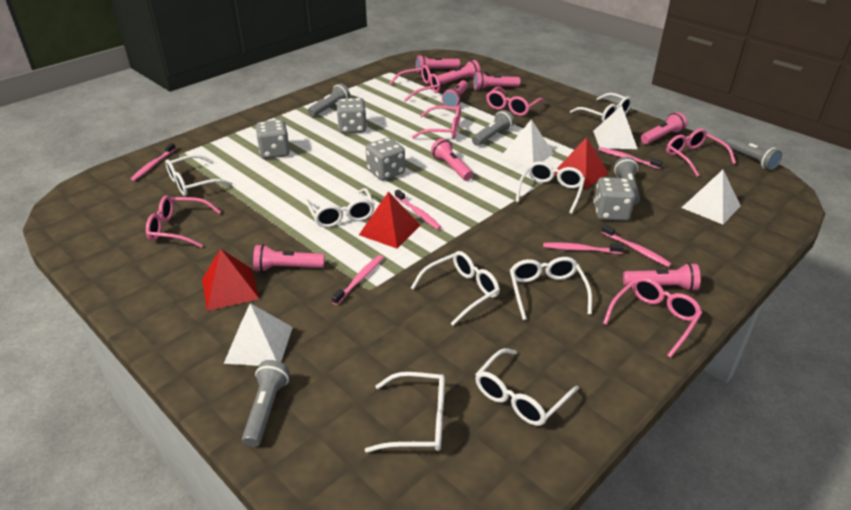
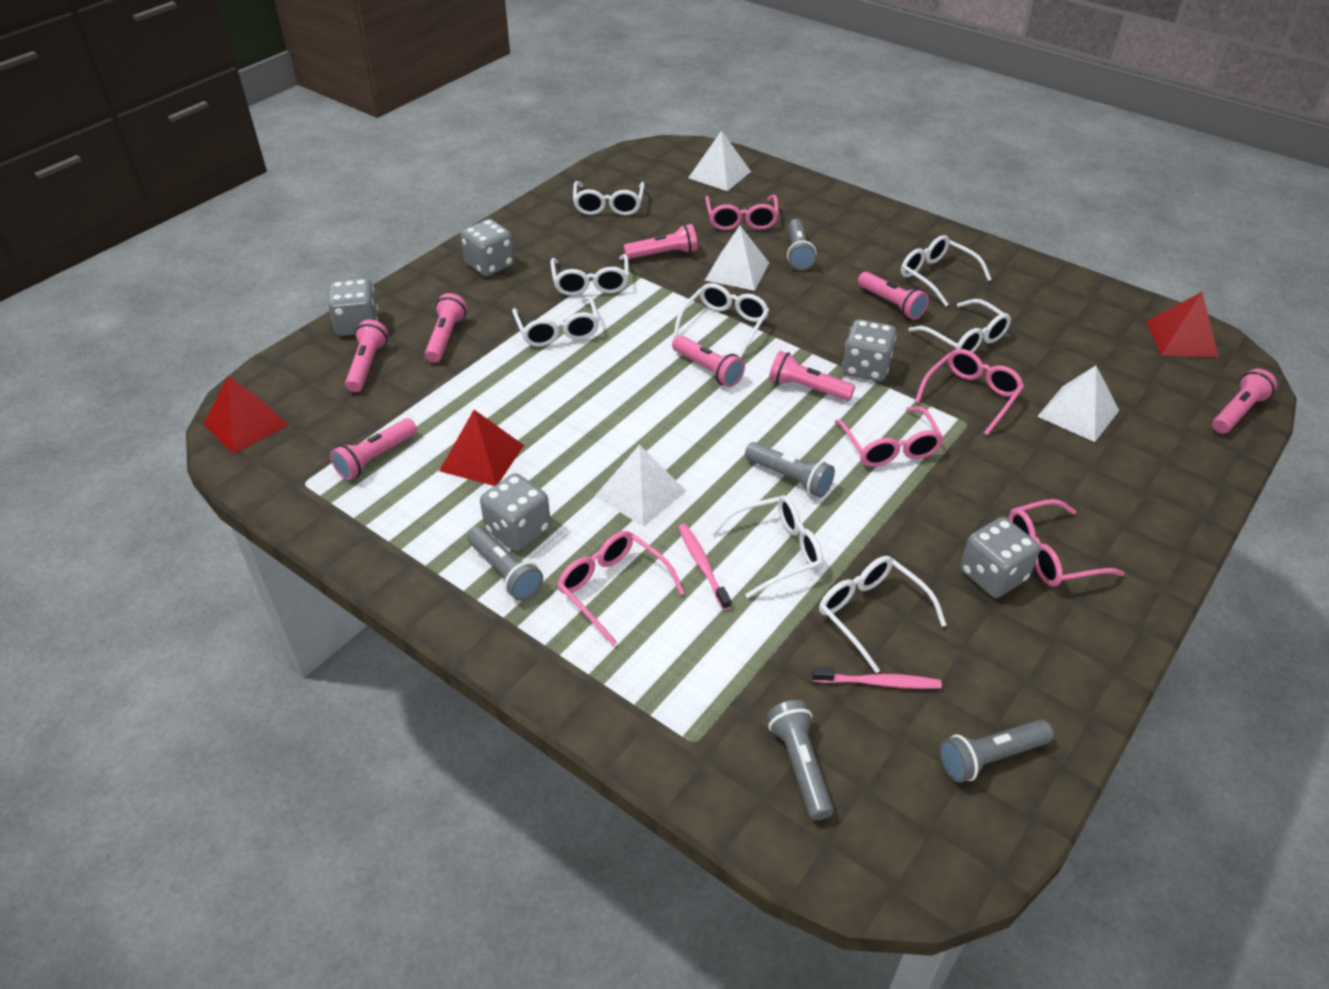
grey dice: 4 -> 5
pink glasses: 6 -> 5
pink toothbrush: 6 -> 2

